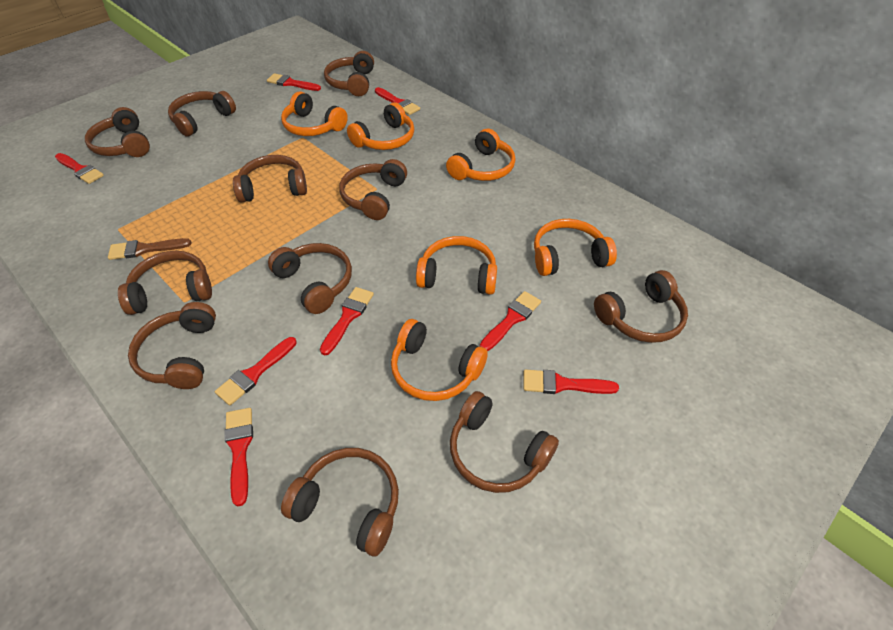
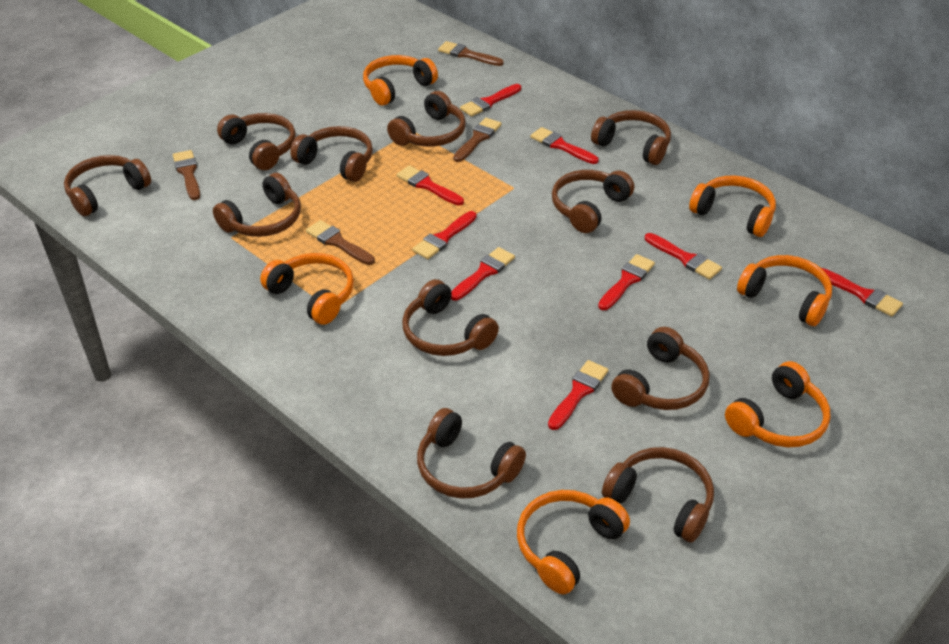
brown brush: 1 -> 4
red brush: 8 -> 9

